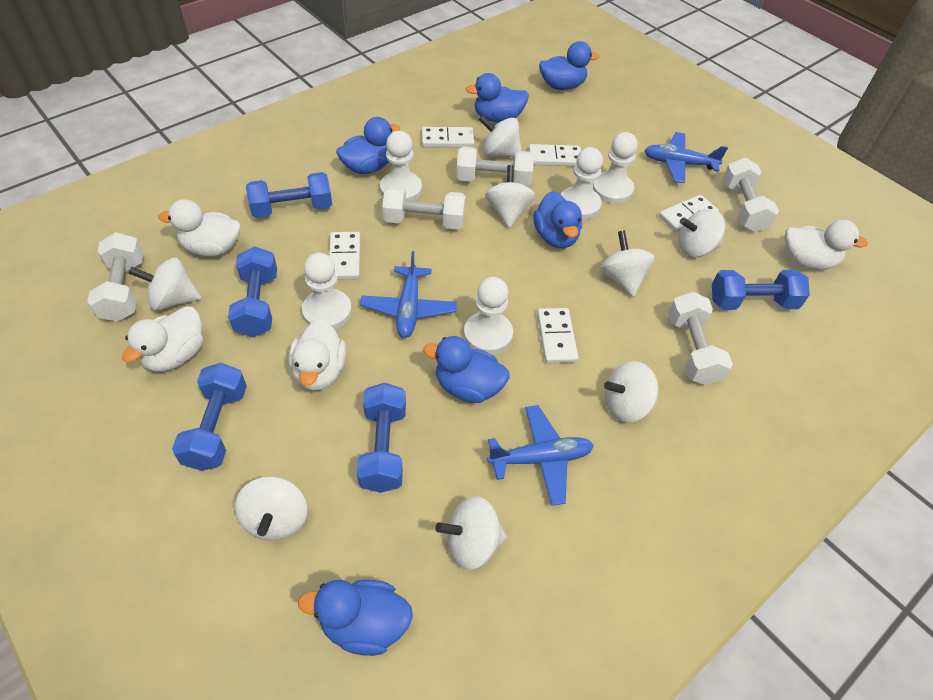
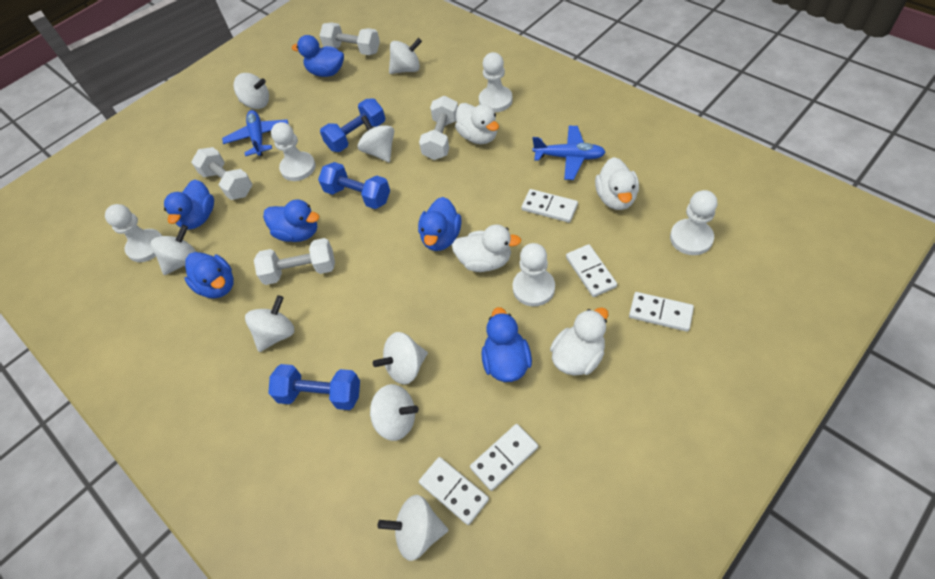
blue dumbbell: 5 -> 3
blue plane: 3 -> 2
white dumbbell: 5 -> 4

